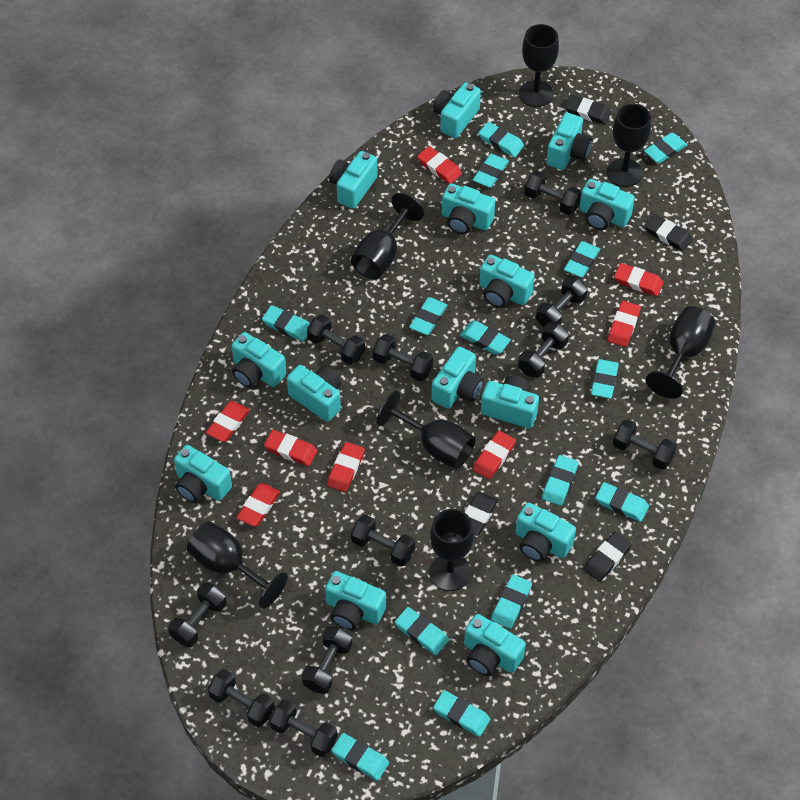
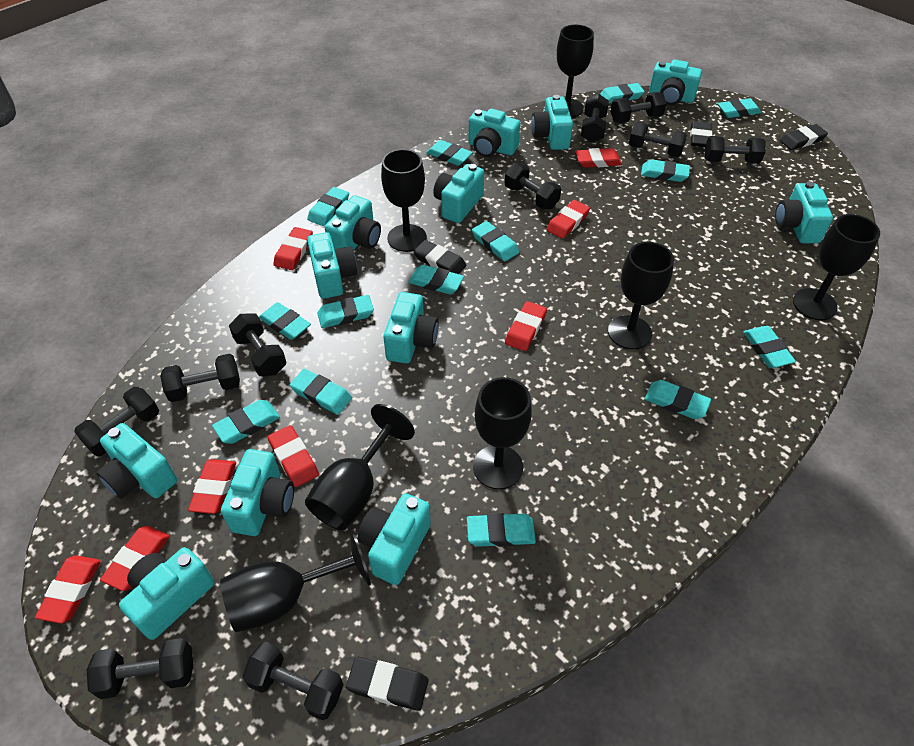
black dumbbell: 11 -> 10
turquoise camera: 14 -> 12

